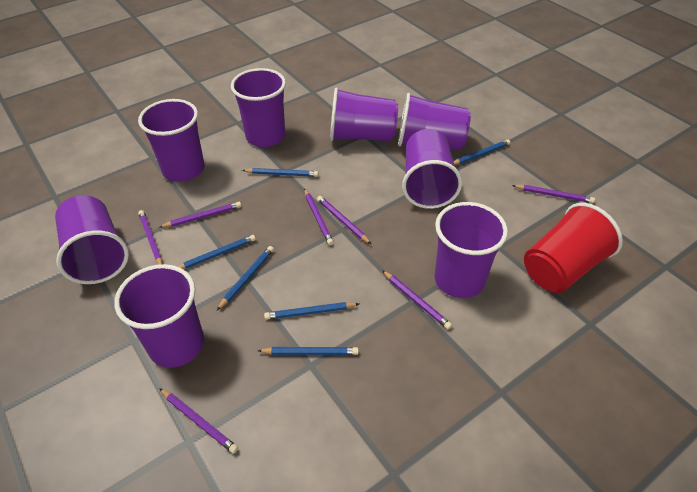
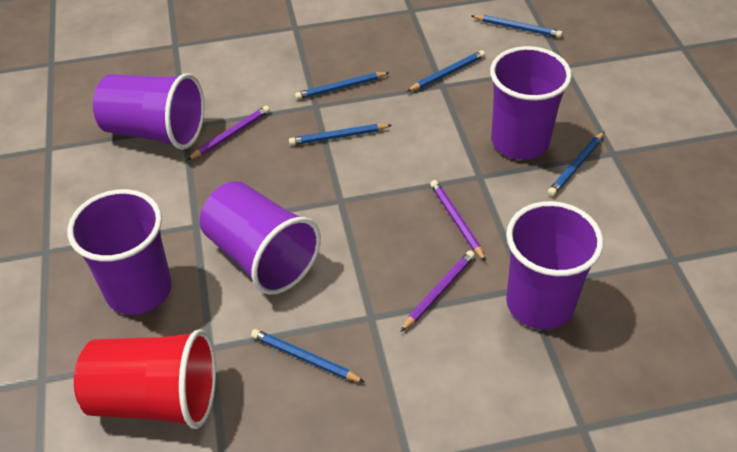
purple cup: 8 -> 5
purple pencil: 7 -> 3

